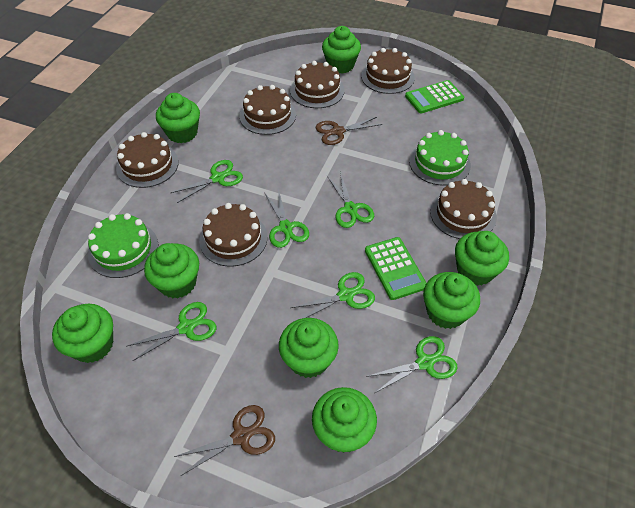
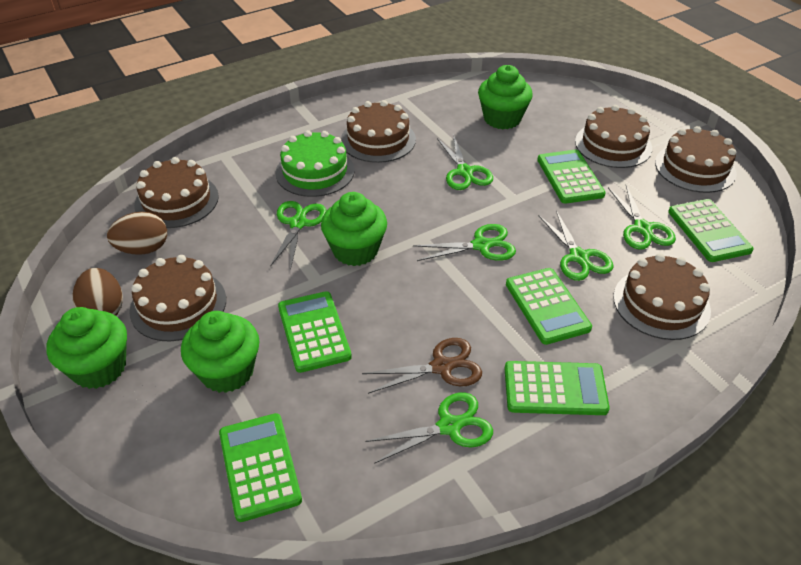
brown egg: 0 -> 2
brown scissors: 2 -> 1
green cake: 2 -> 1
green calculator: 2 -> 6
green cupcake: 8 -> 4

